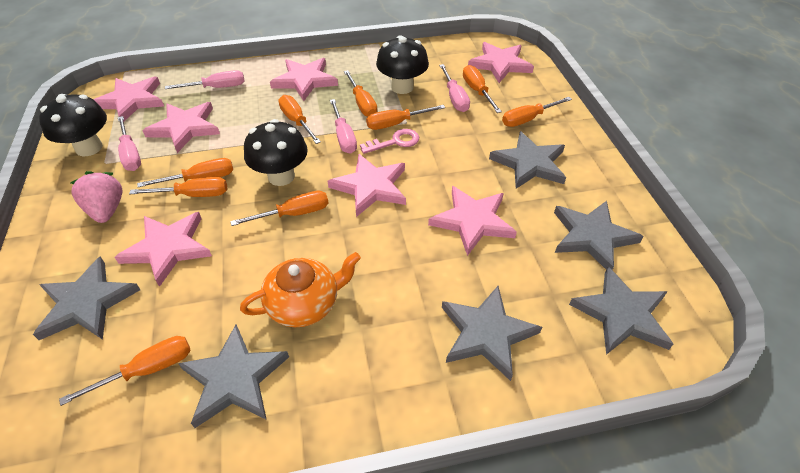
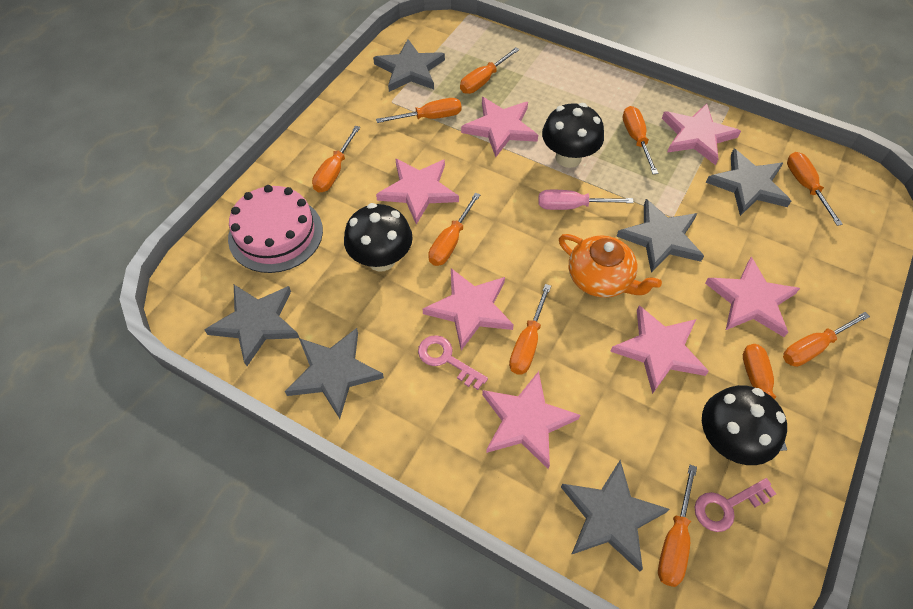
orange screwdriver: 9 -> 10
pink cake: 0 -> 1
pink key: 1 -> 2
pink screwdriver: 4 -> 1
pink strawberry: 1 -> 0

